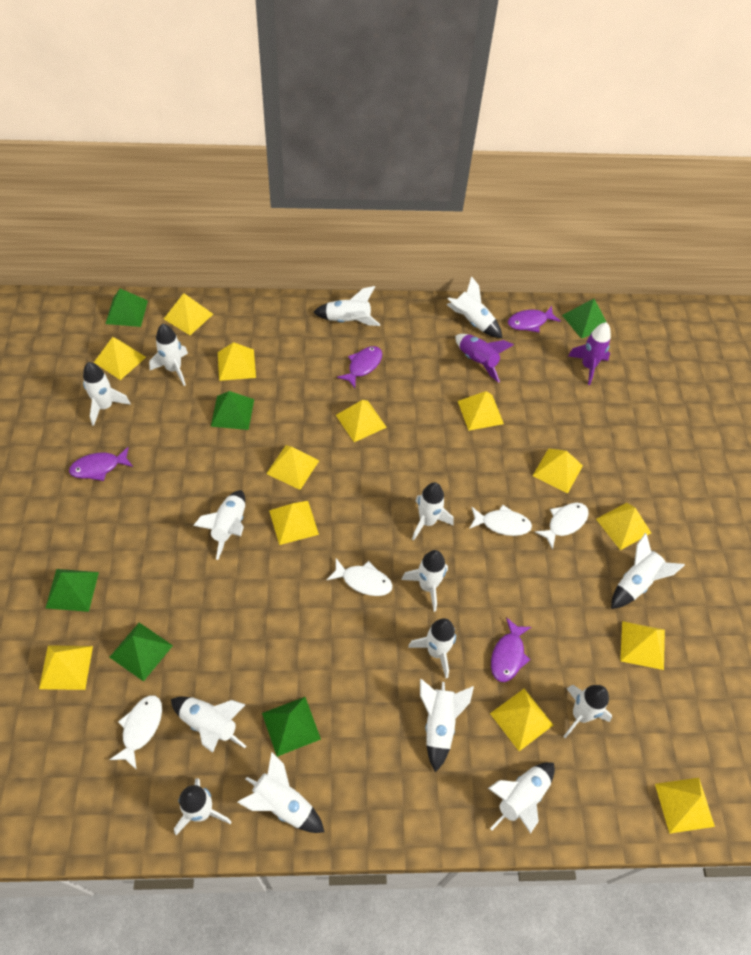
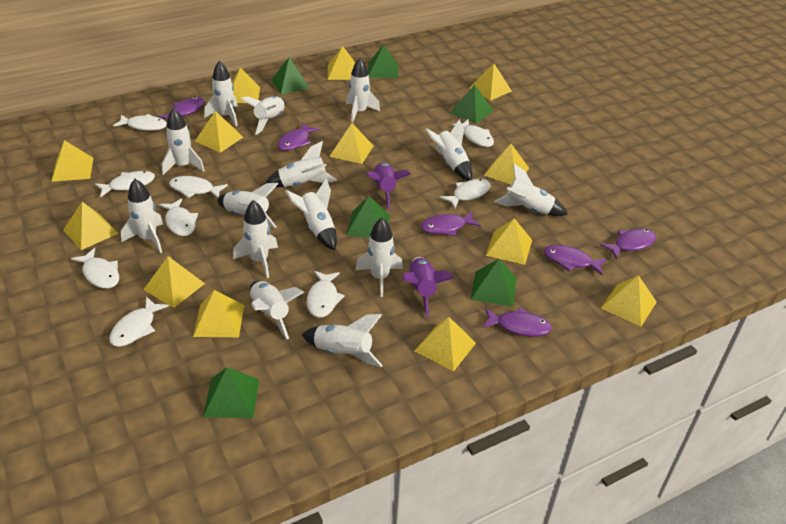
purple fish: 4 -> 6
white fish: 4 -> 9
white rocket: 15 -> 14

